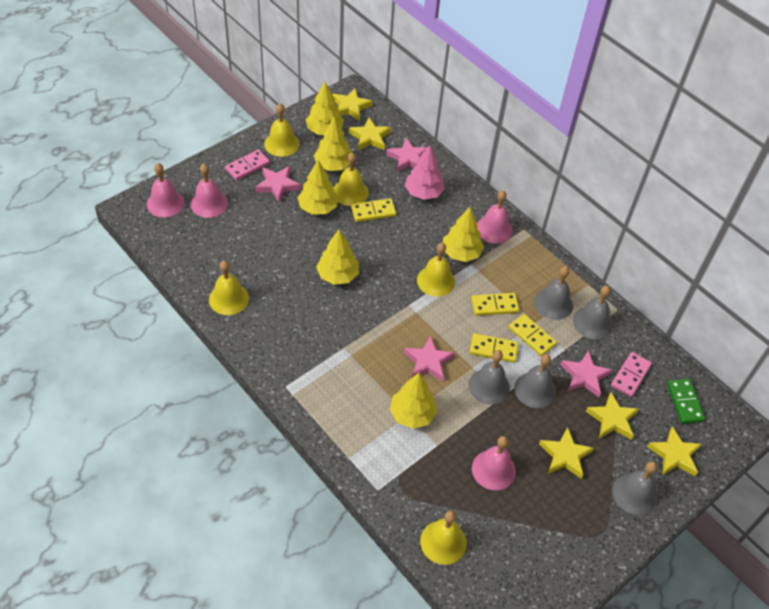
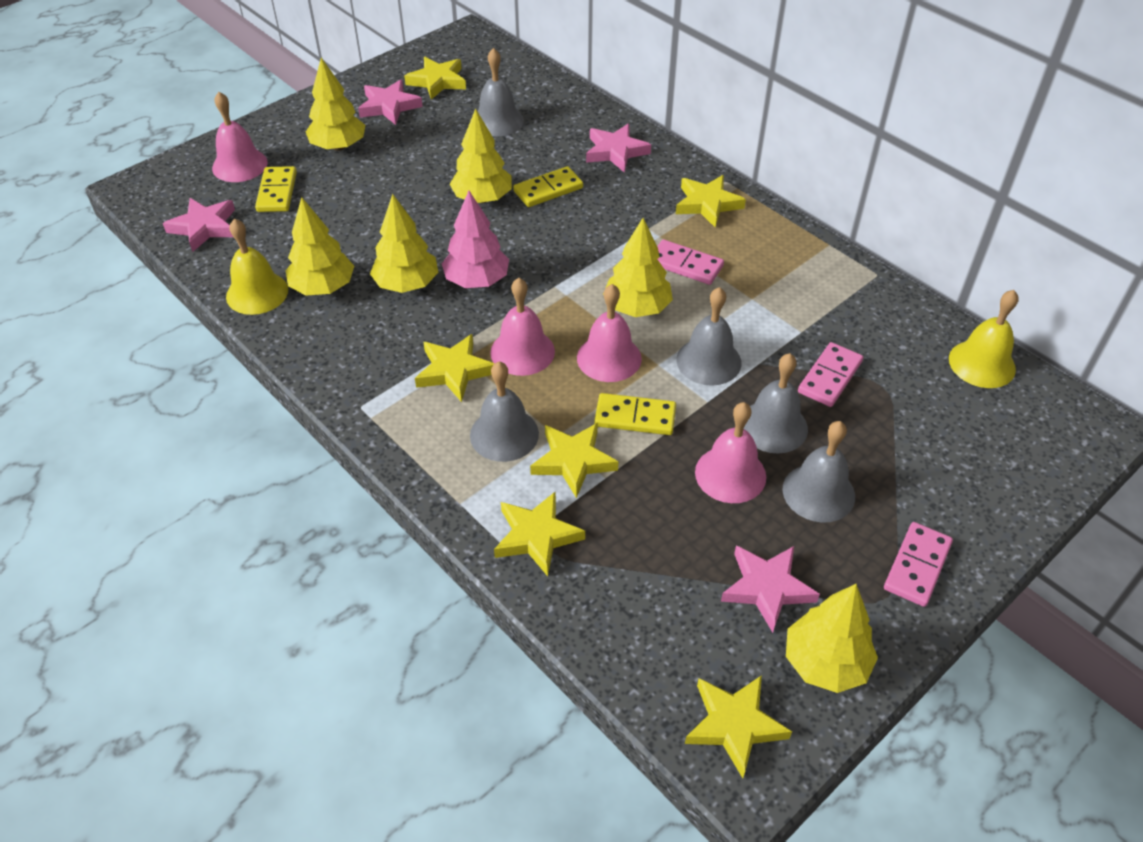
green domino: 1 -> 0
pink domino: 2 -> 3
yellow bell: 5 -> 2
yellow domino: 4 -> 3
yellow star: 5 -> 6

